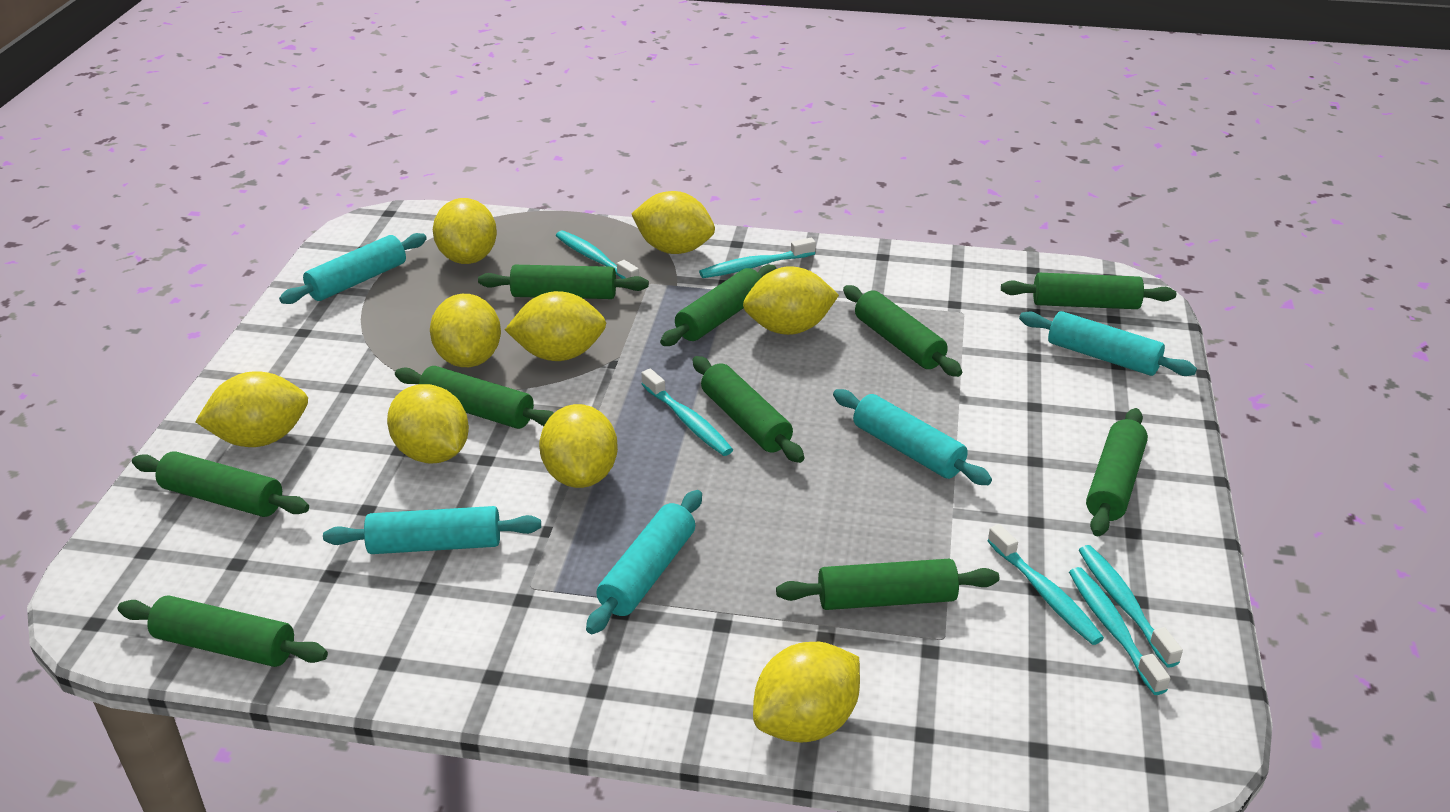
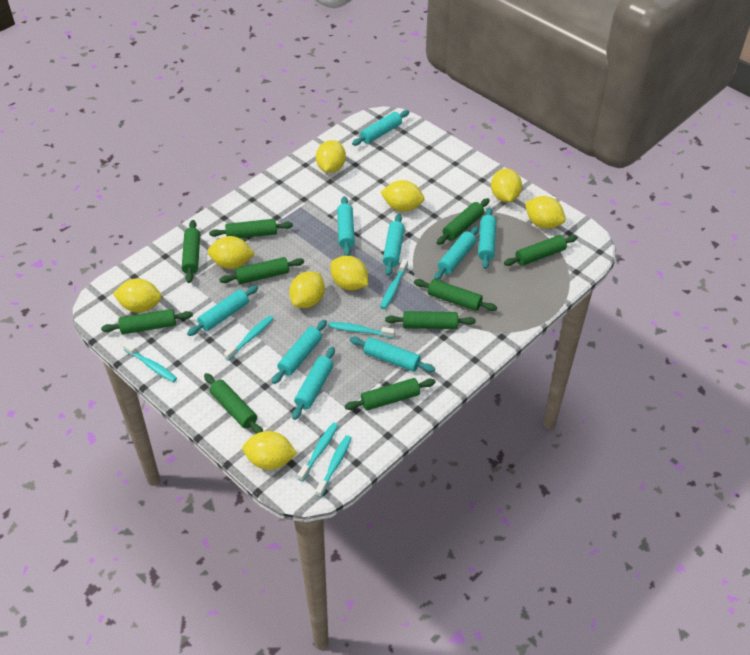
turquoise rolling pin: 5 -> 9

